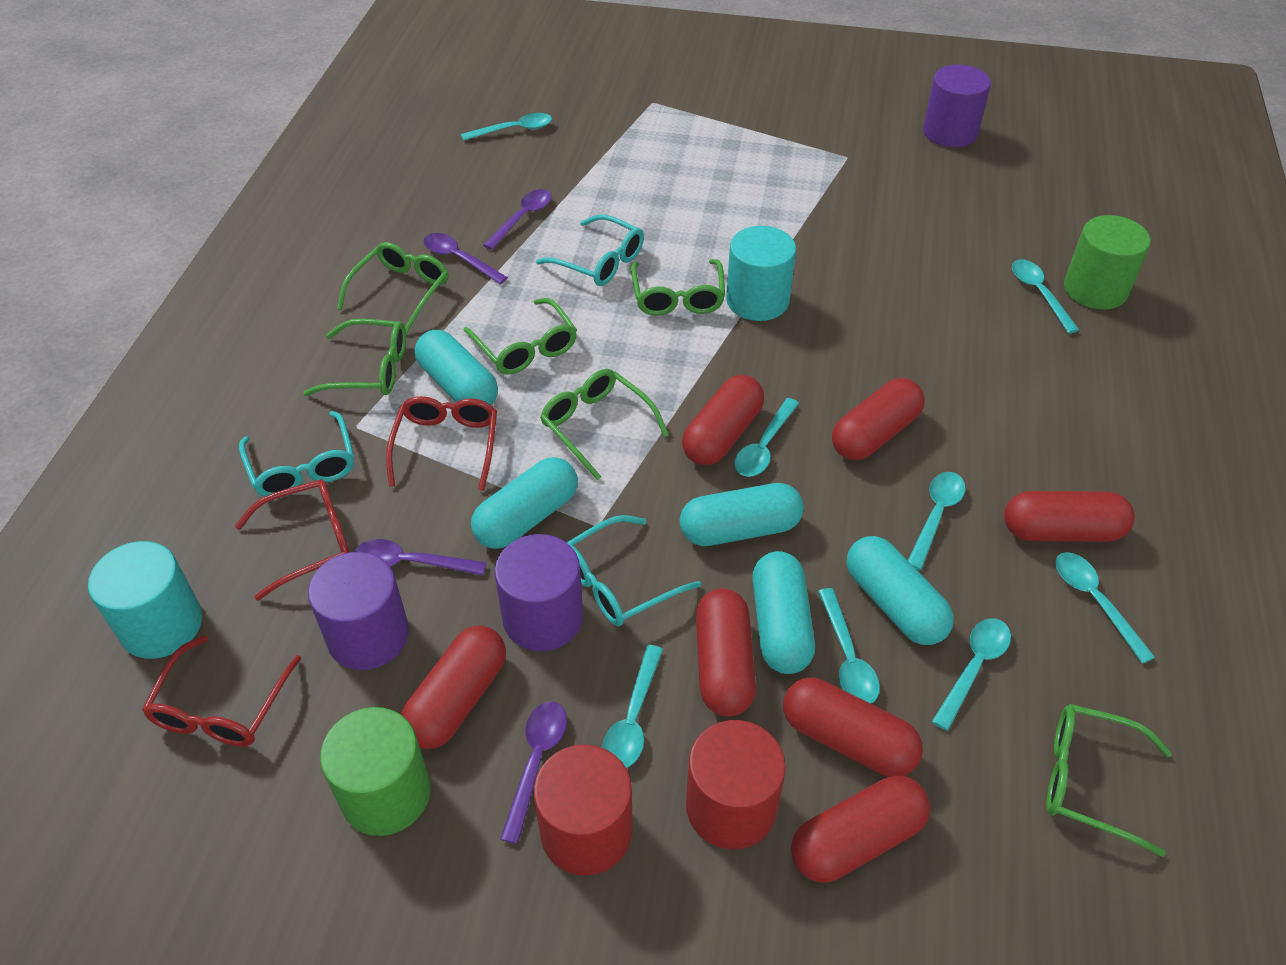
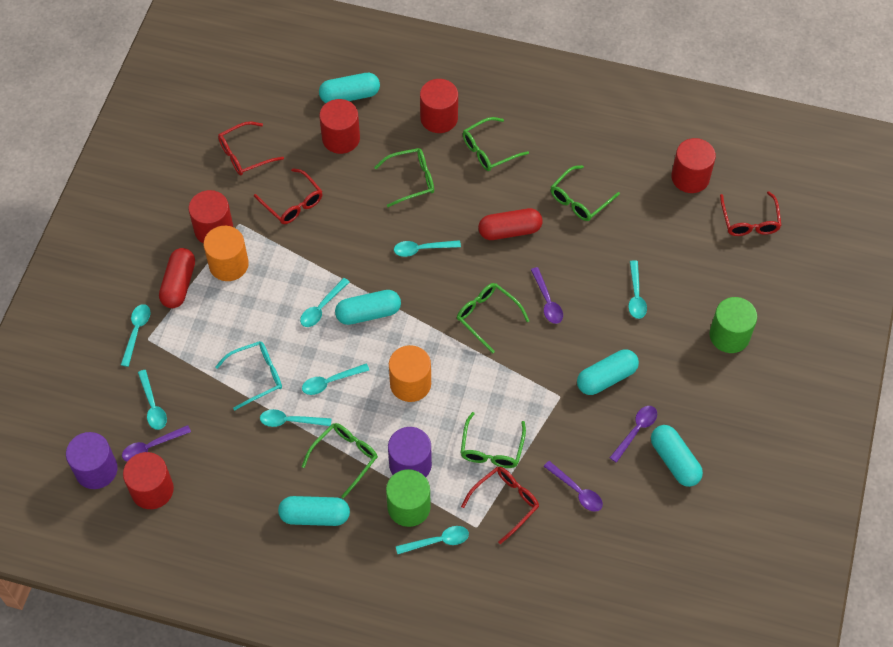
orange cylinder: 0 -> 2
purple cylinder: 3 -> 2
red capsule: 7 -> 2
red cylinder: 2 -> 5
red glasses: 3 -> 4
turquoise cylinder: 2 -> 0
turquoise glasses: 3 -> 1

